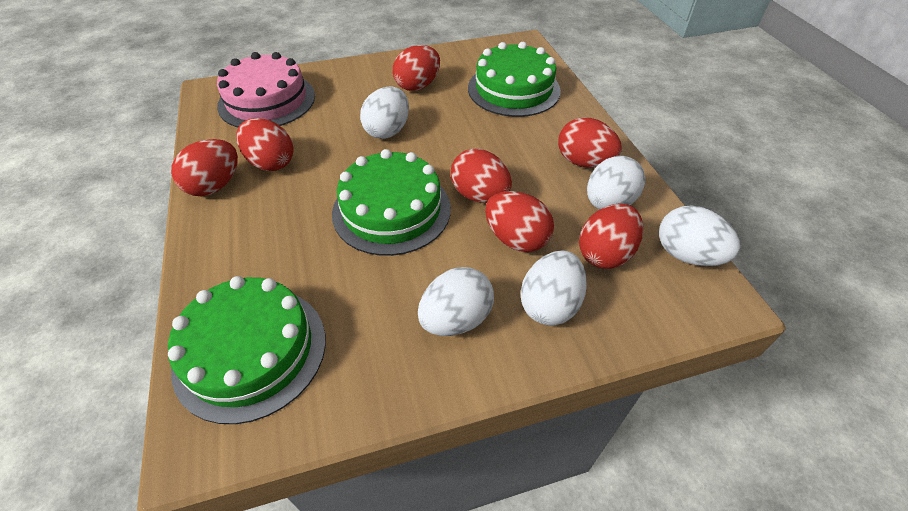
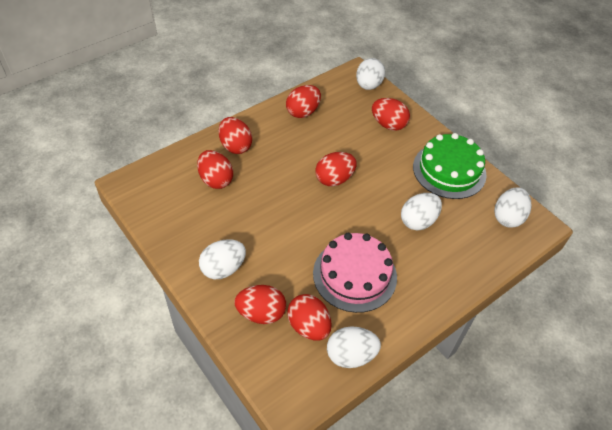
green cake: 3 -> 1

